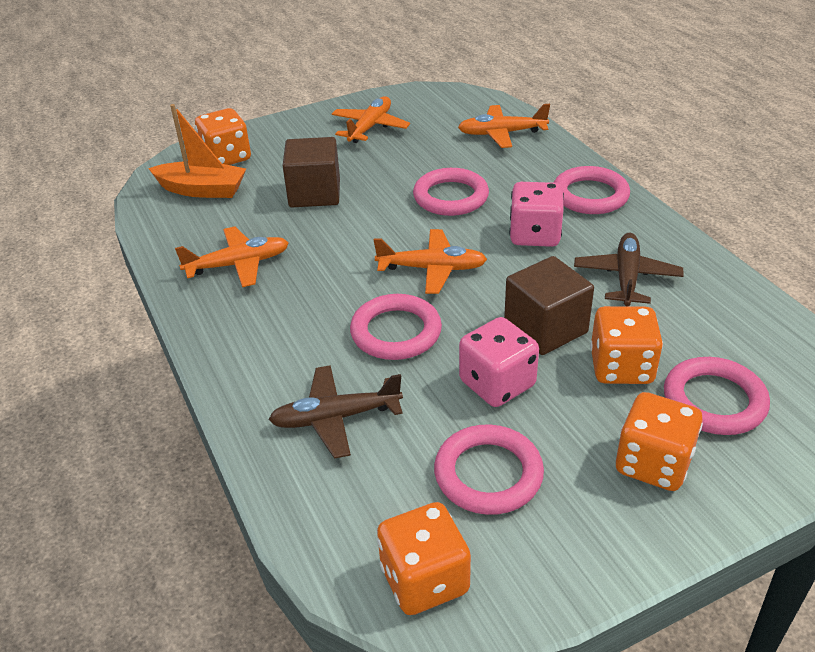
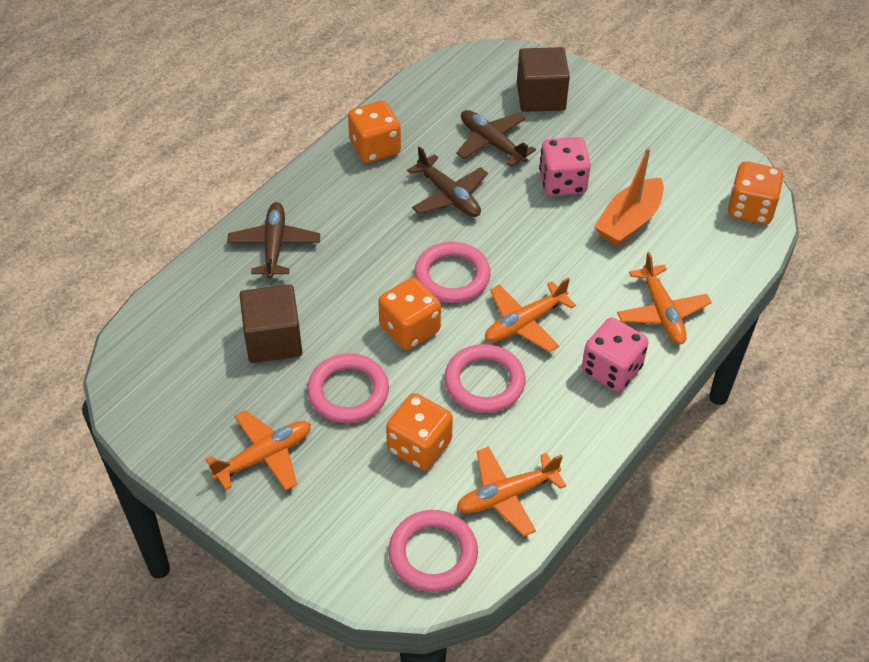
brown plane: 2 -> 3
pink ring: 5 -> 4

